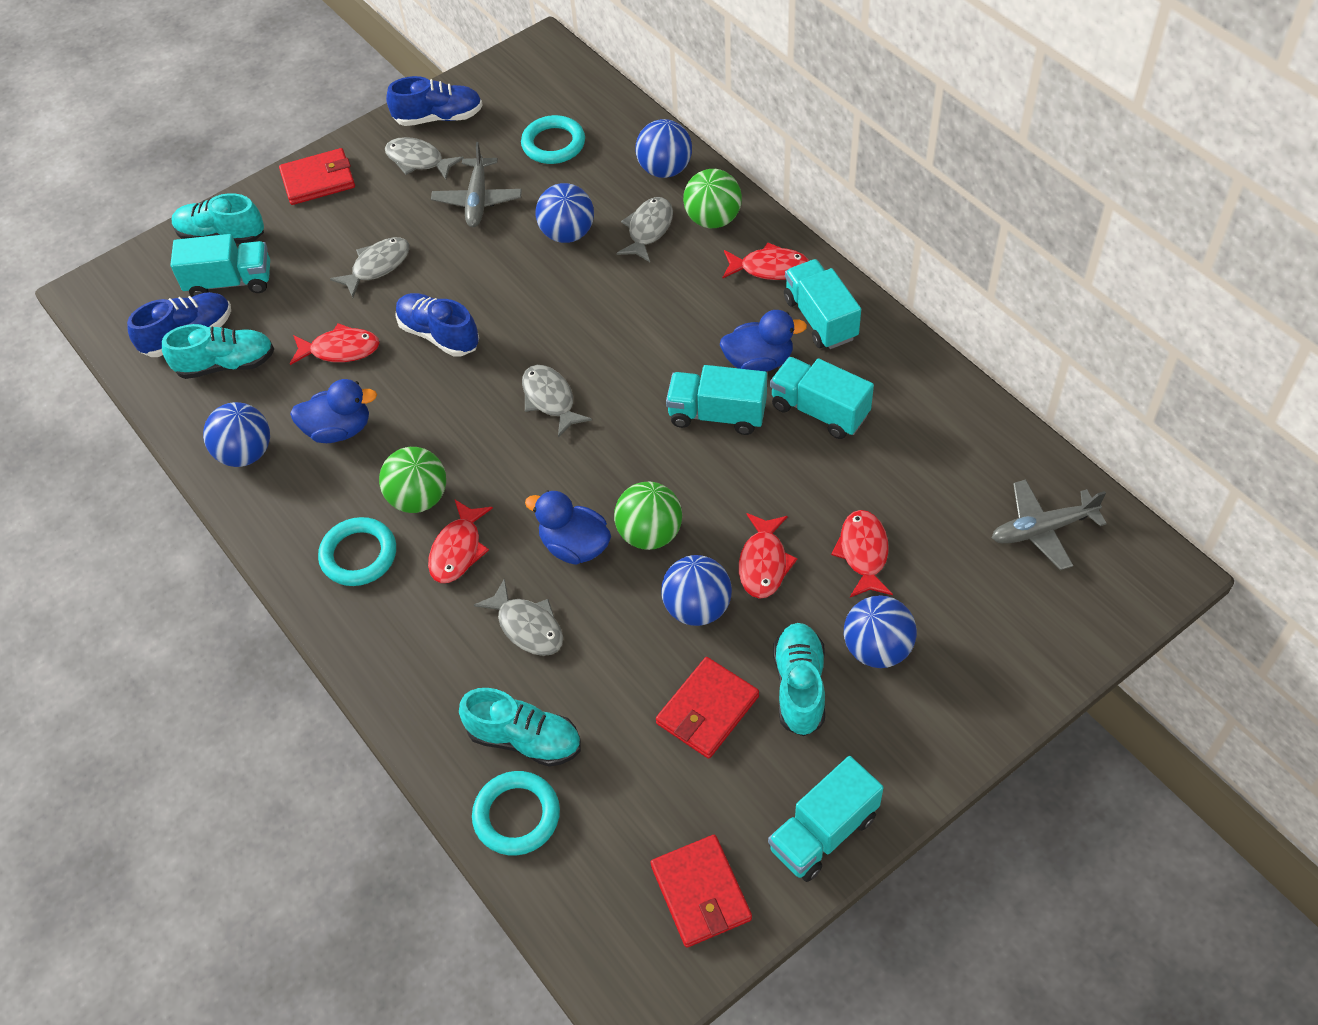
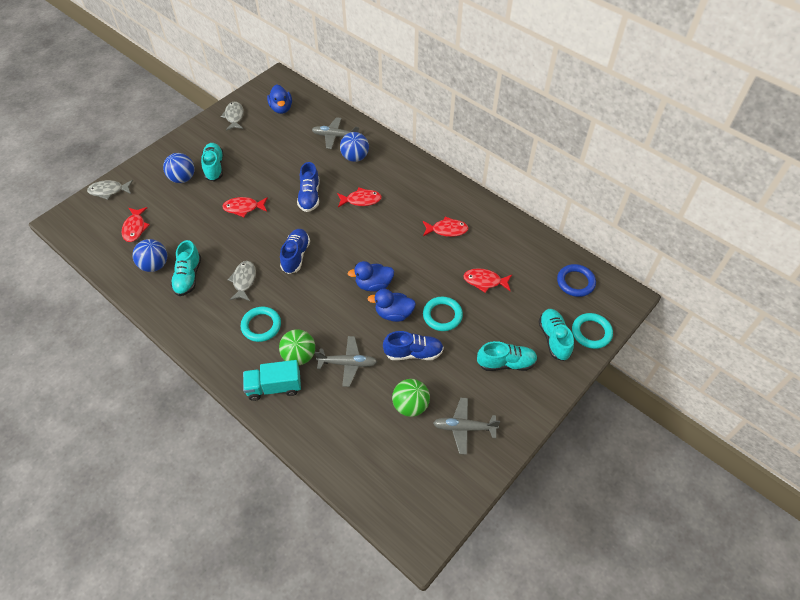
blue ball: 5 -> 3
blue ring: 0 -> 1
green ball: 3 -> 2
grey fish: 5 -> 3
grey plane: 2 -> 3
red wallet: 3 -> 0
turquoise truck: 5 -> 1

